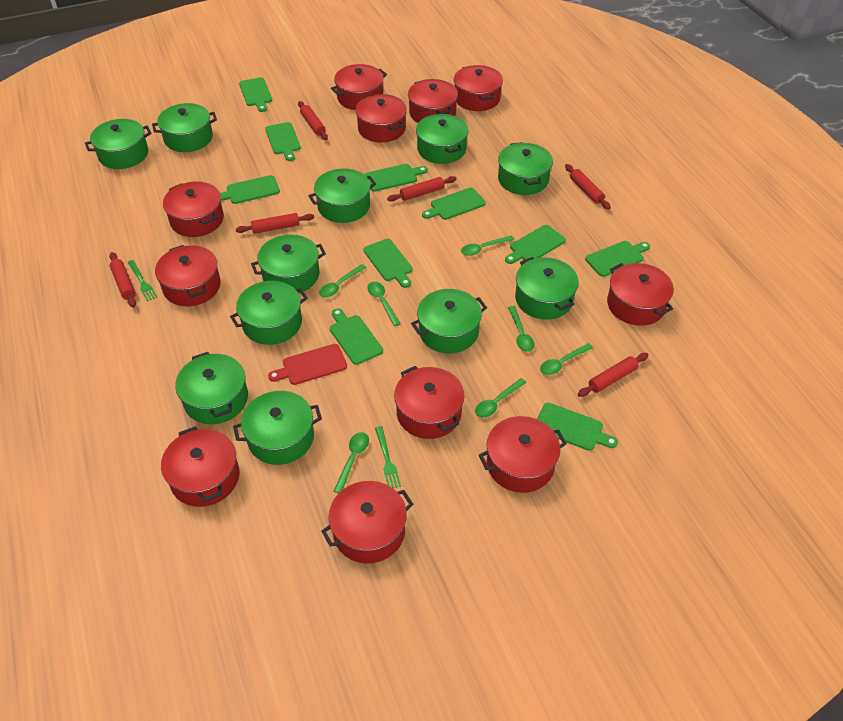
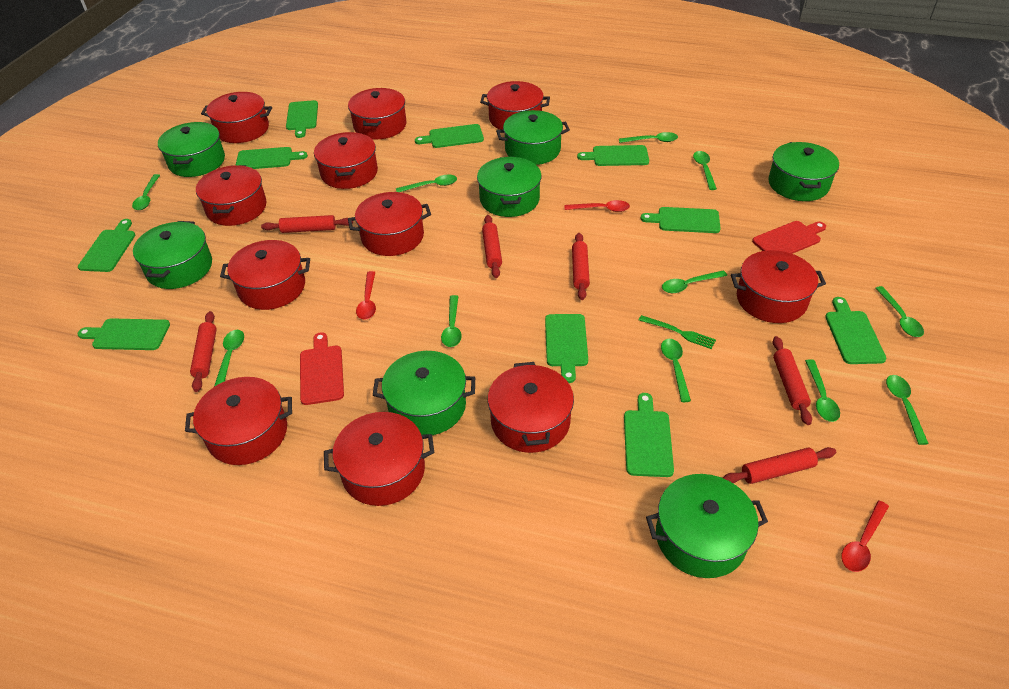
green fork: 2 -> 1
green pot: 11 -> 7
green spoon: 7 -> 11
red cutting board: 1 -> 2
red spoon: 0 -> 3

